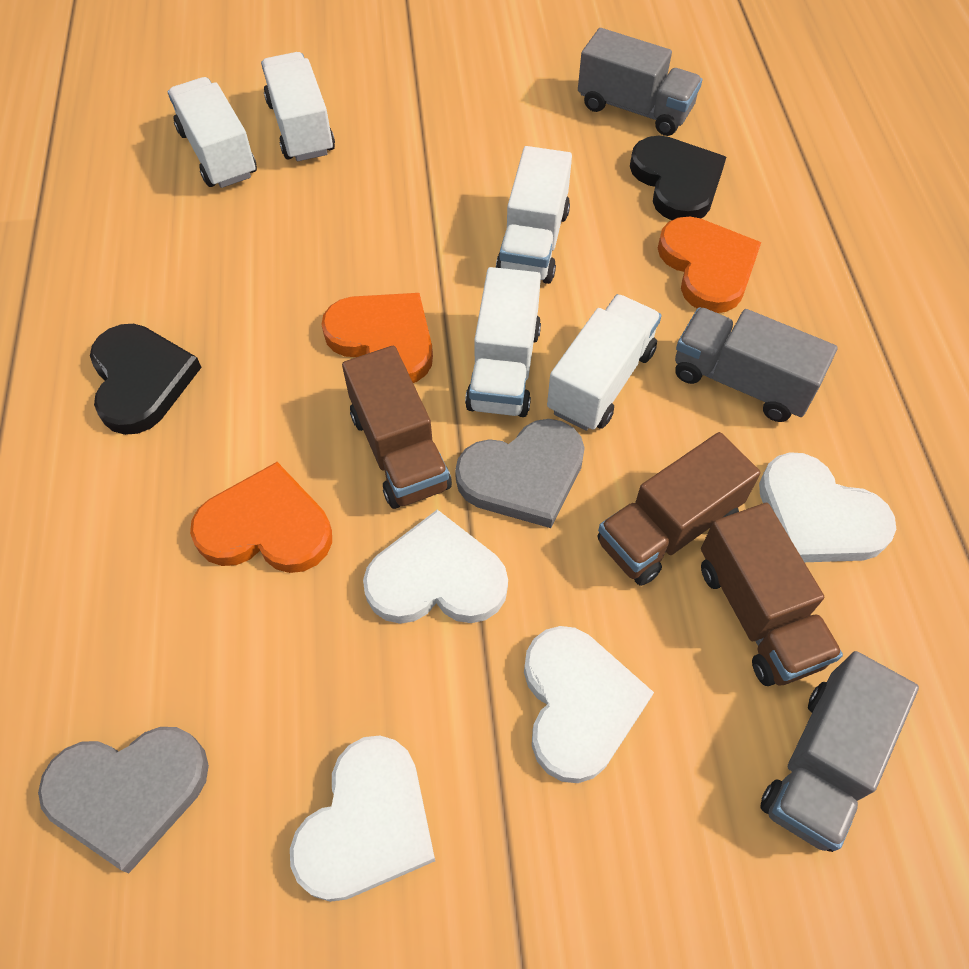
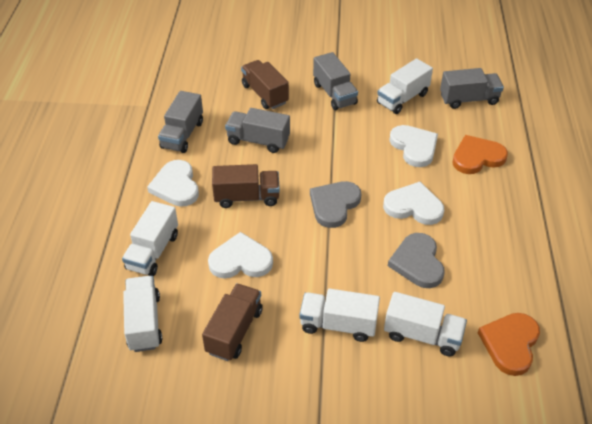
black heart: 2 -> 0
grey truck: 3 -> 4
orange heart: 3 -> 2

